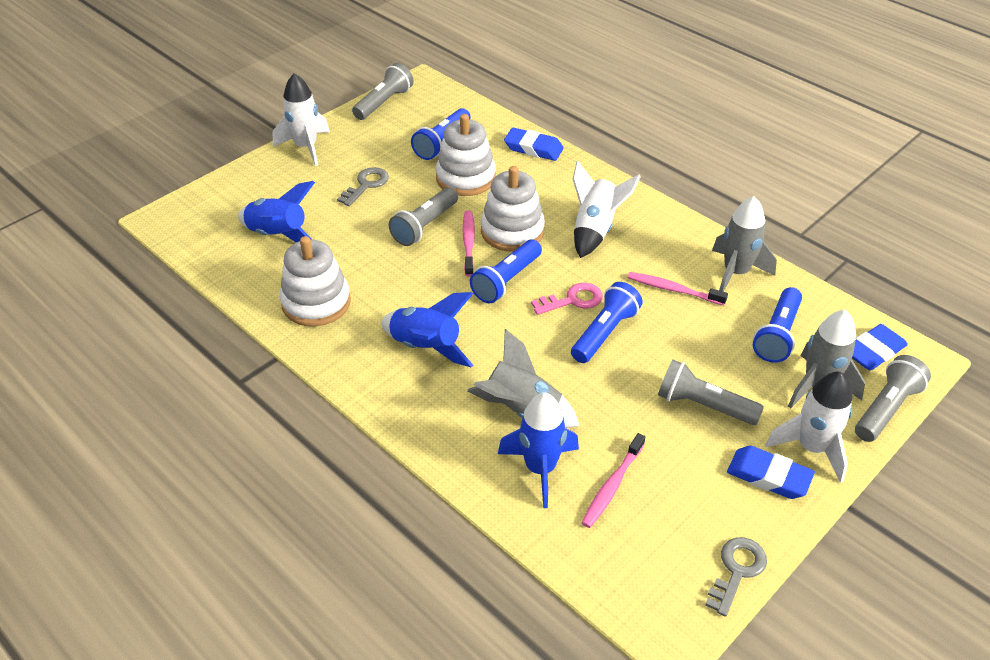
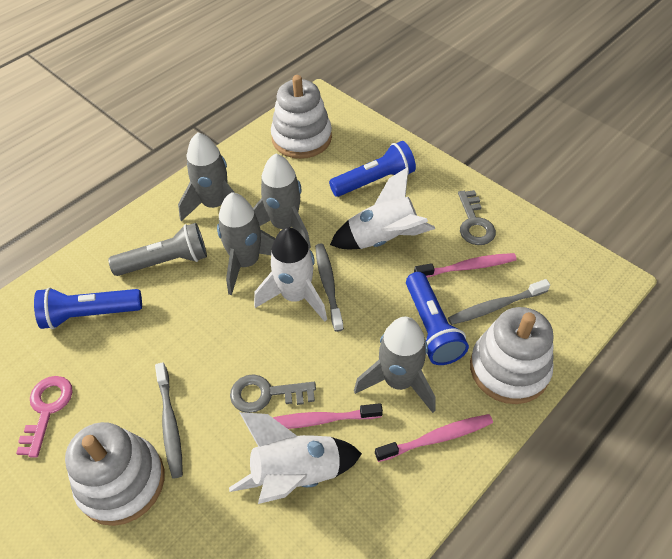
blue eraser: 3 -> 0
blue flashlight: 4 -> 3
blue rocket: 3 -> 0
grey flashlight: 4 -> 1
grey rocket: 3 -> 4
grey toothbrush: 0 -> 3

